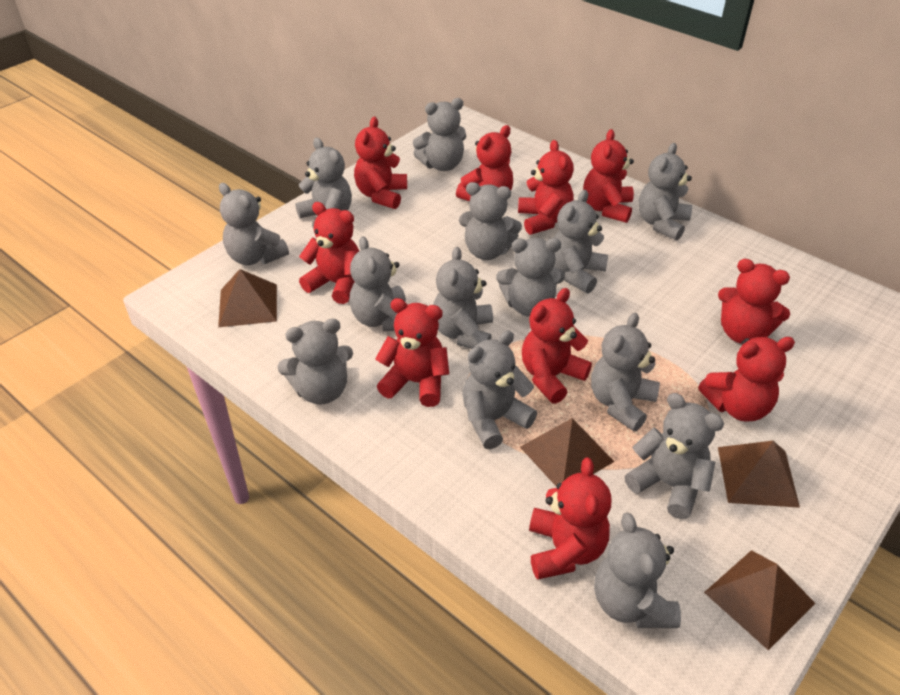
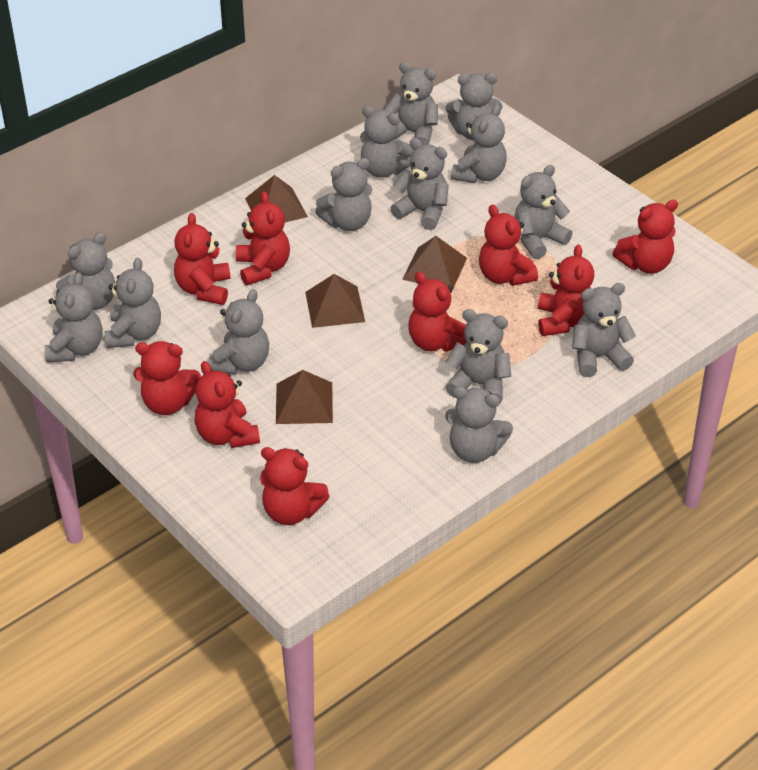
red teddy bear: 10 -> 9

